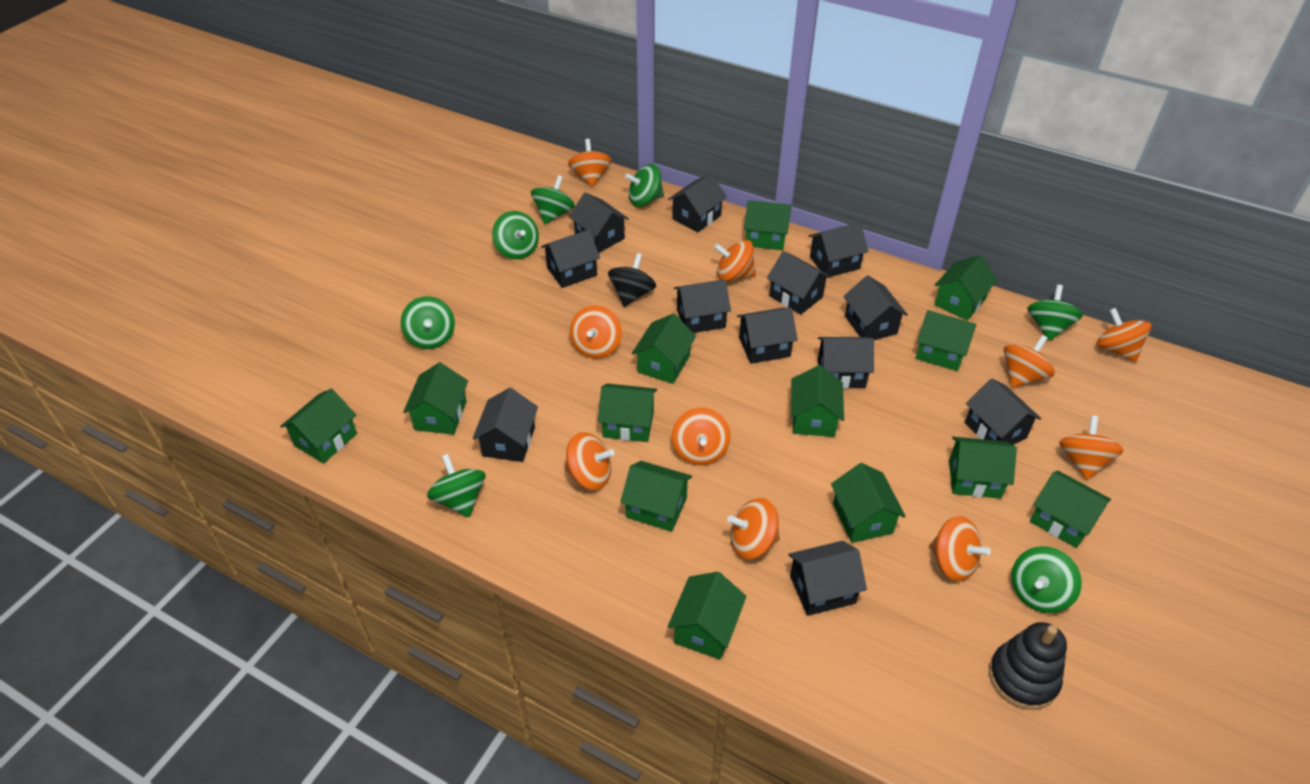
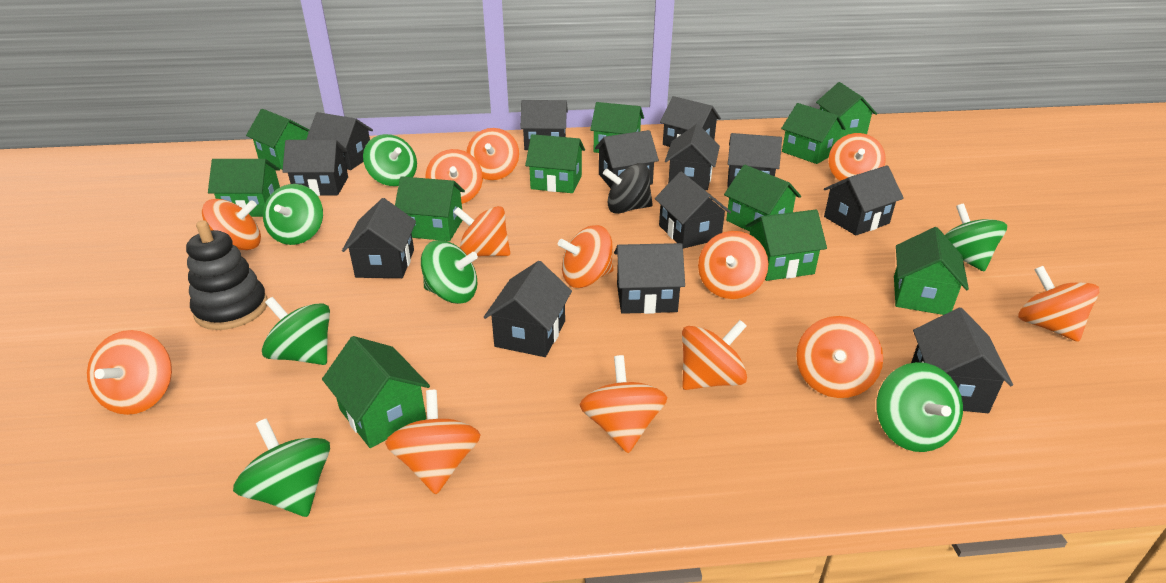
black house: 12 -> 13
green house: 13 -> 11
orange spinning top: 10 -> 13

